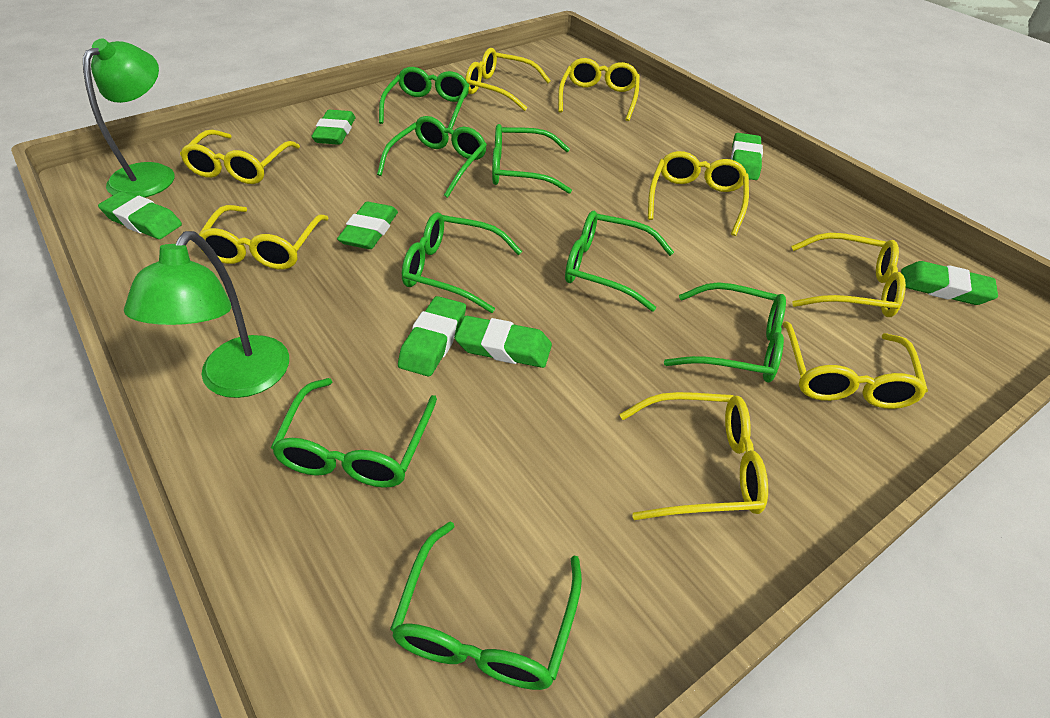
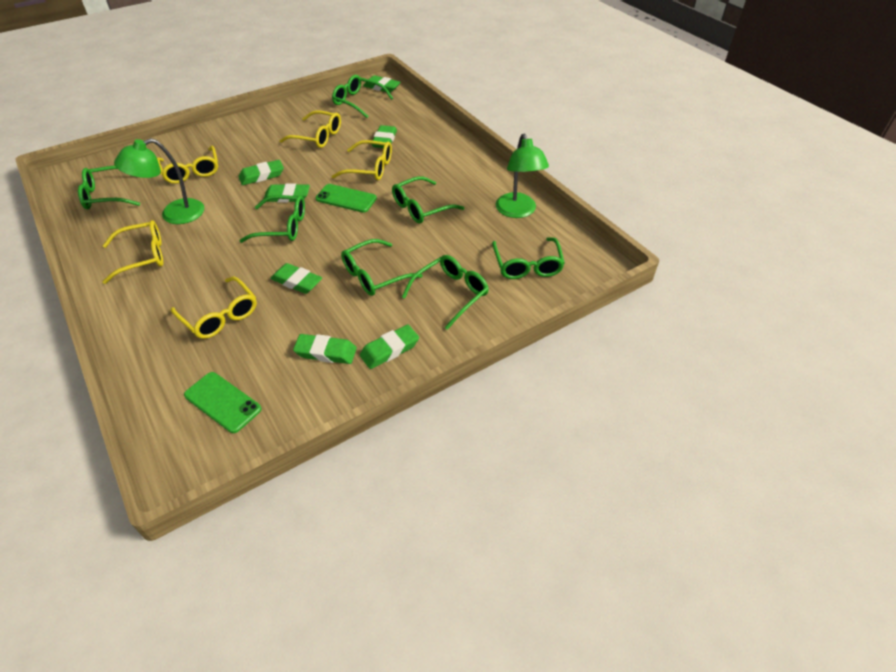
green glasses: 8 -> 7
green phone: 0 -> 2
yellow glasses: 8 -> 5

